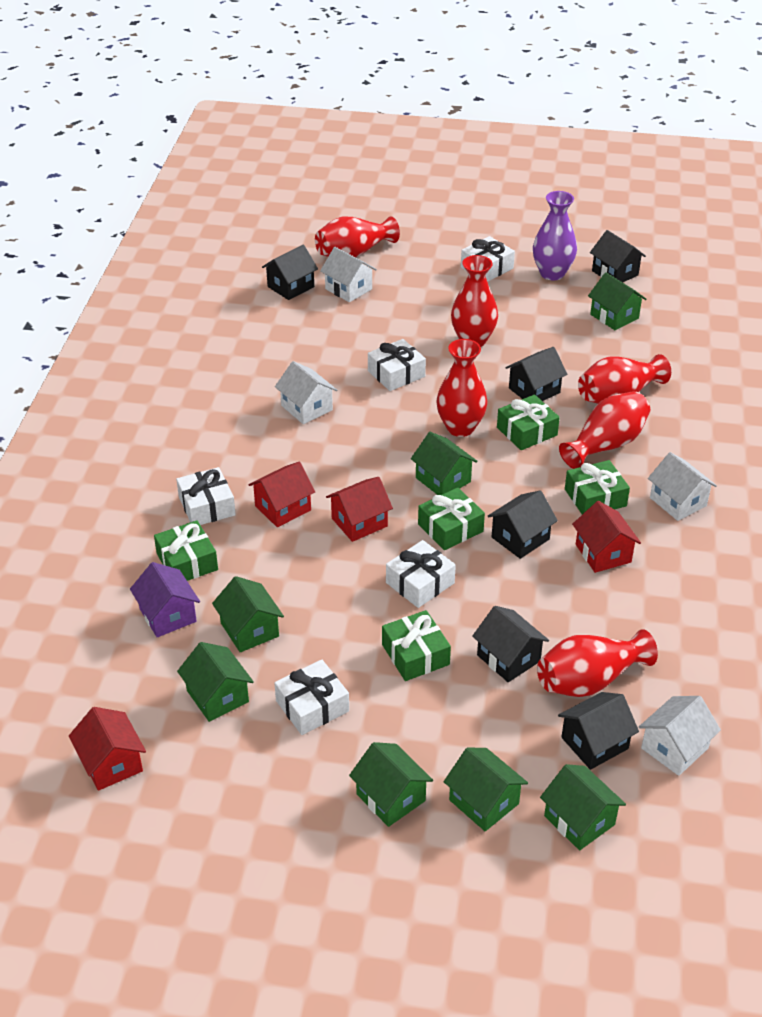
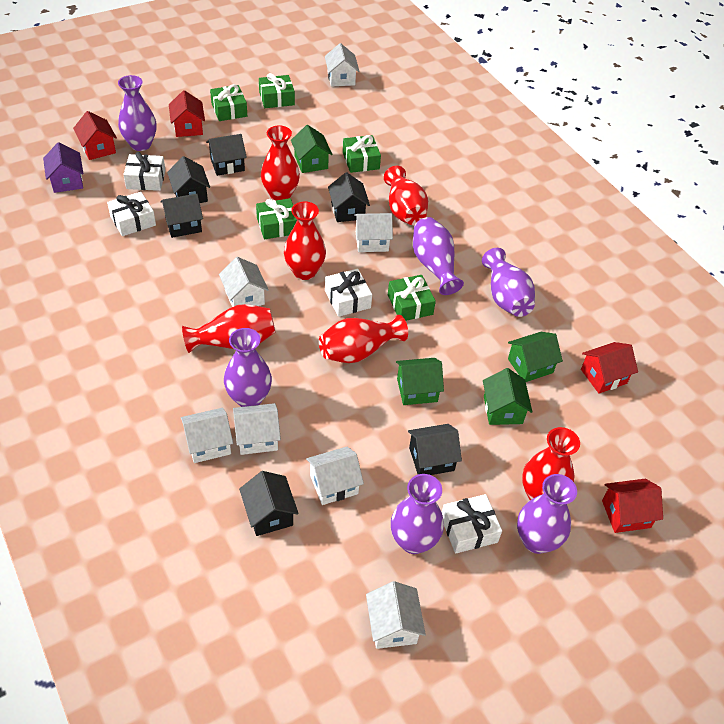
green house: 7 -> 4
purple vase: 1 -> 6
white gift: 5 -> 4
white house: 4 -> 7

